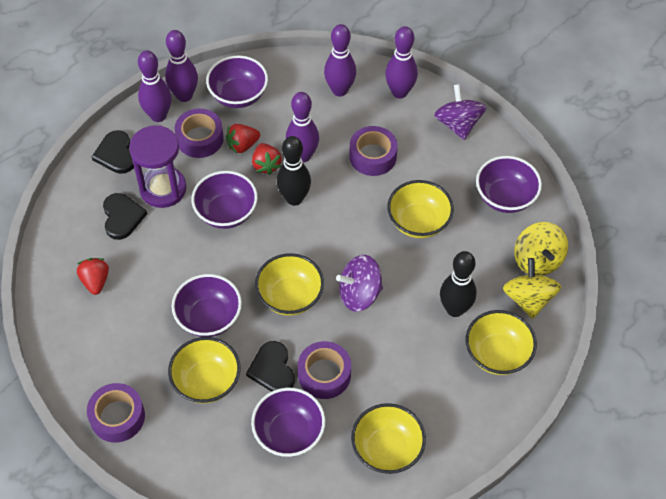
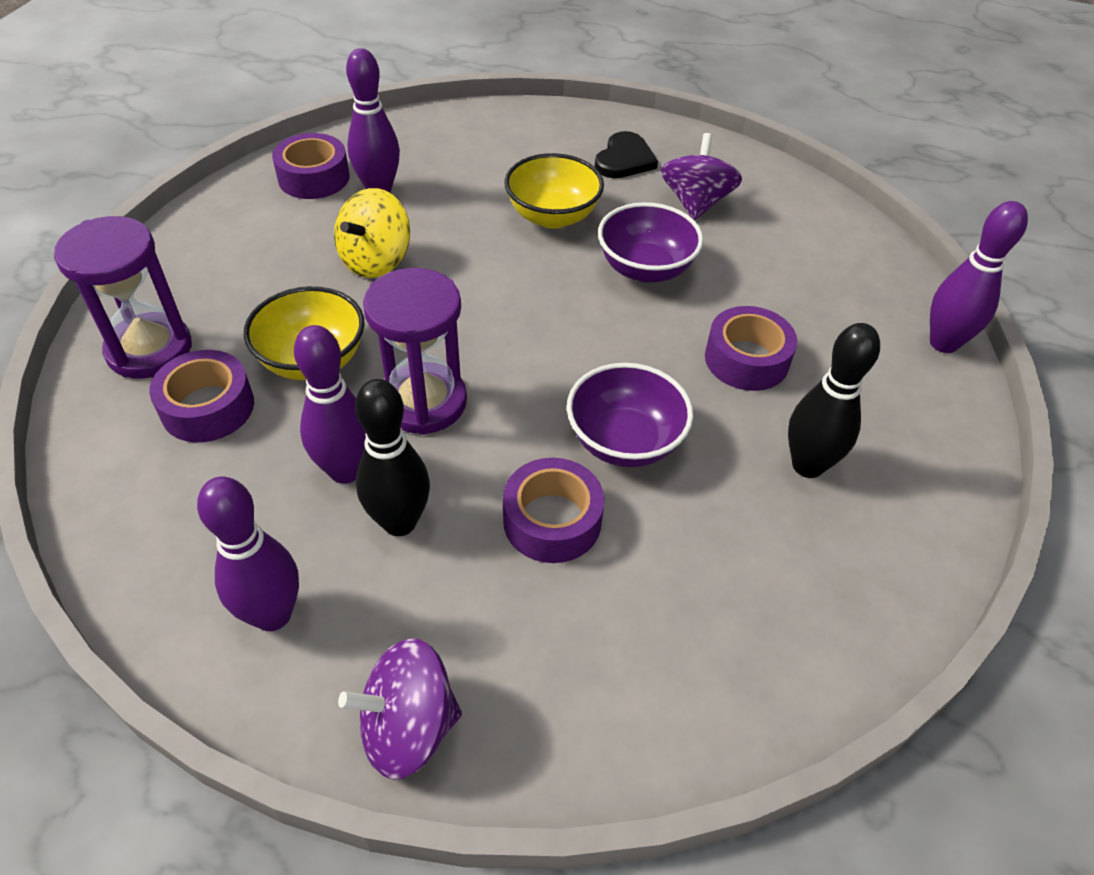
black heart: 3 -> 1
purple bowl: 5 -> 2
purple bowling pin: 5 -> 4
purple hourglass: 1 -> 2
red strawberry: 3 -> 0
yellow bowl: 5 -> 2
yellow spinning top: 2 -> 1

